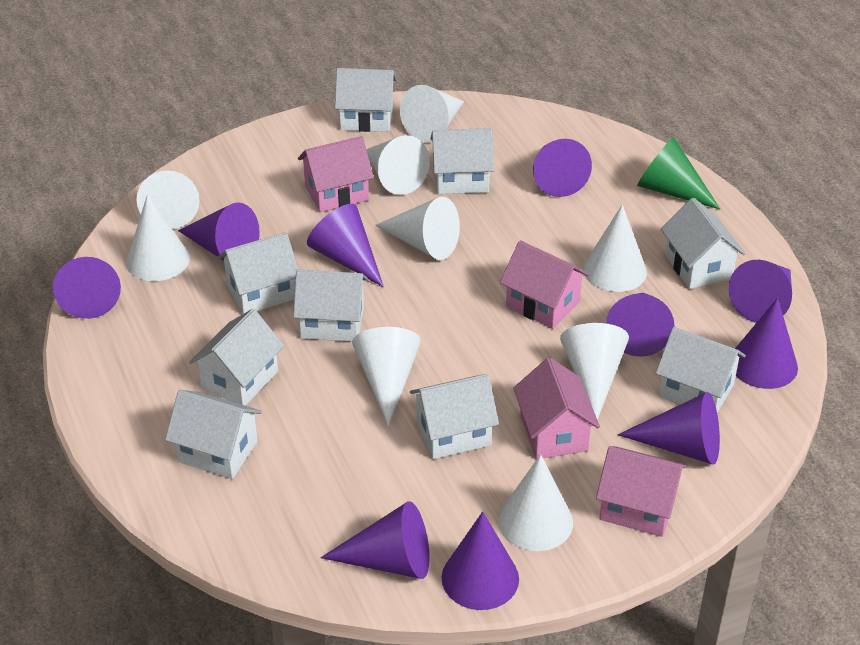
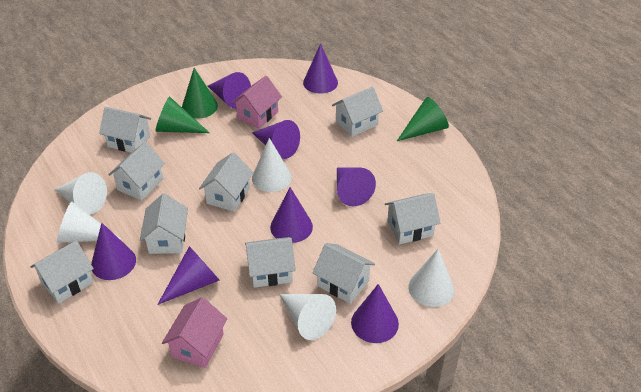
green cone: 1 -> 3
pink house: 4 -> 2
purple cone: 10 -> 8
white cone: 9 -> 5

